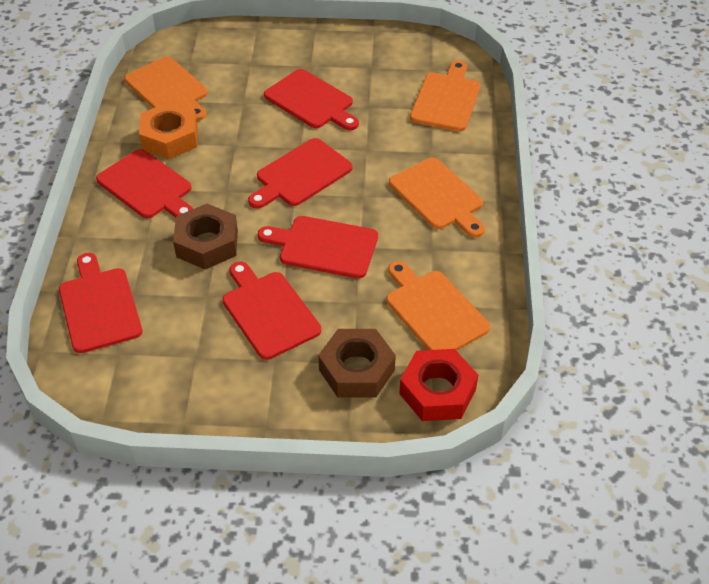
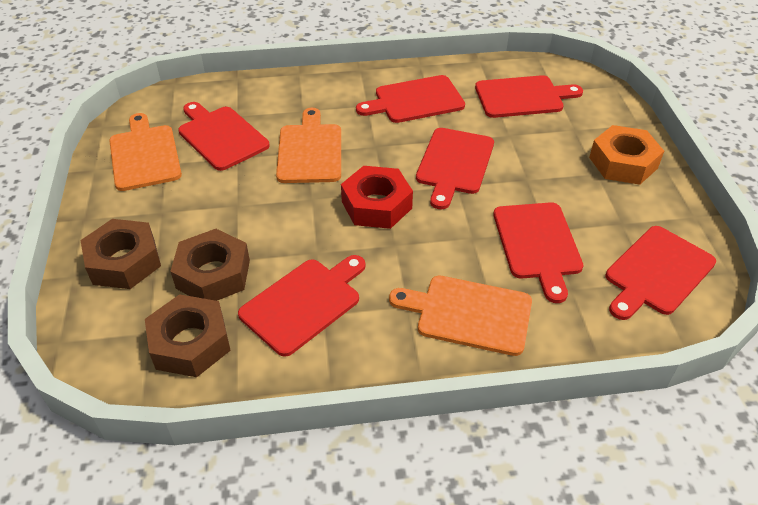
brown nut: 2 -> 3
orange cutting board: 4 -> 3
red cutting board: 6 -> 7

